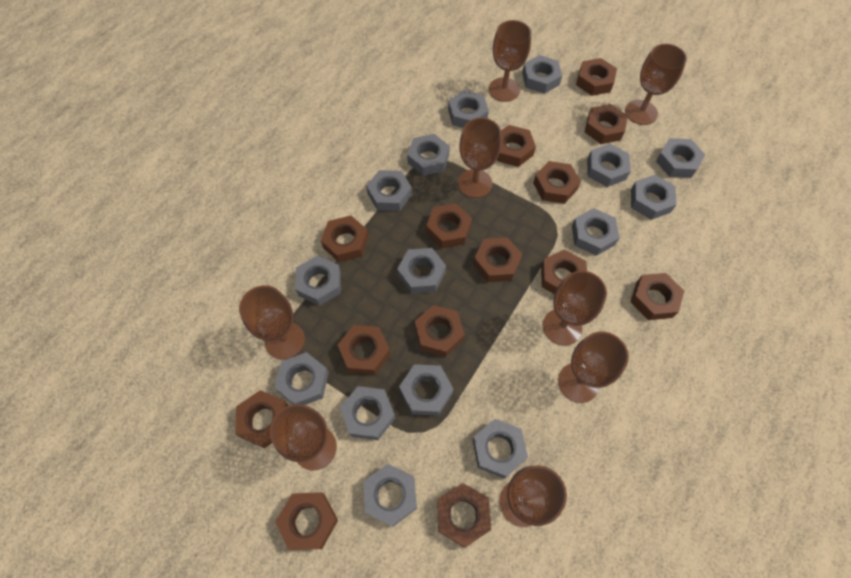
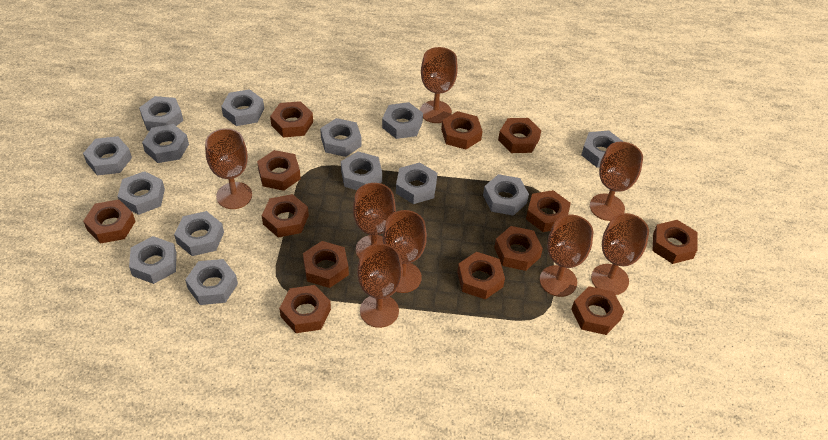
brown nut: 14 -> 13
grey nut: 15 -> 14

